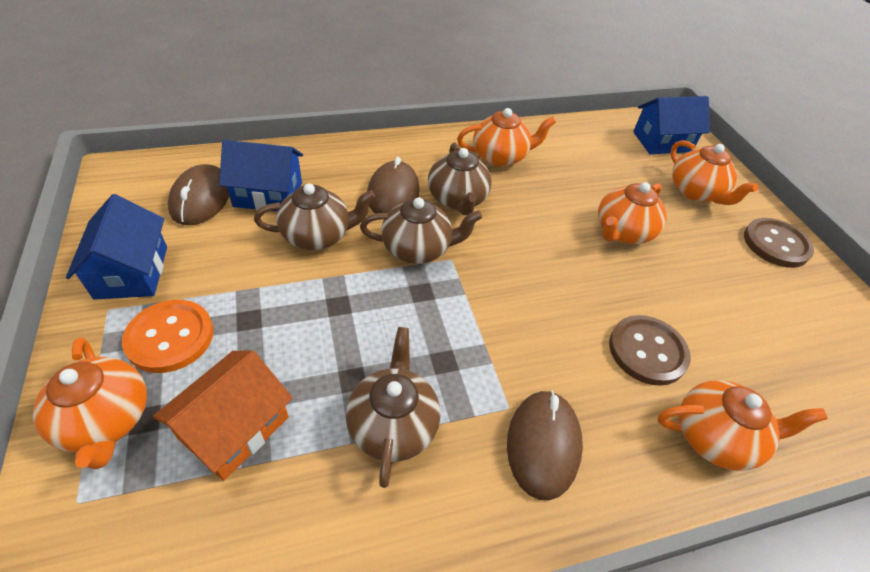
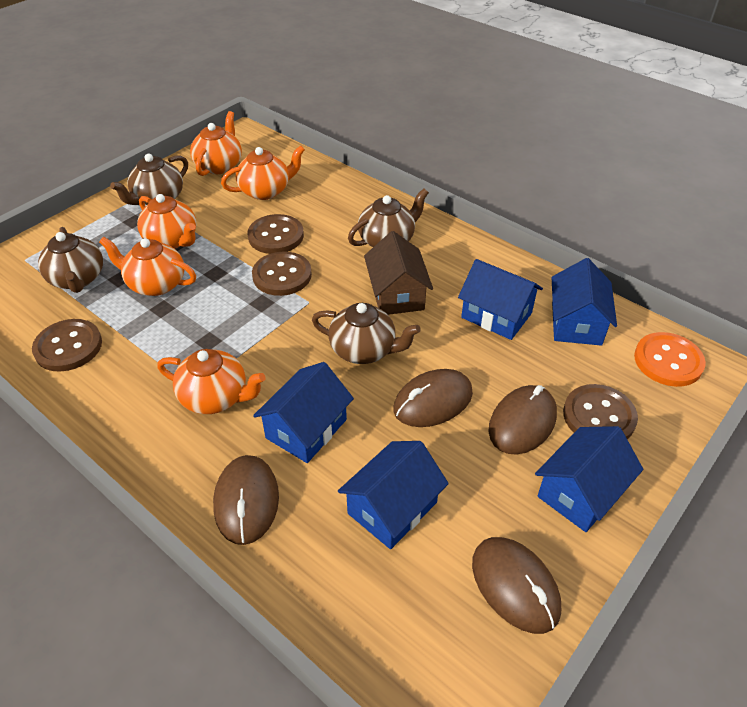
blue house: 3 -> 5
brown button: 2 -> 4
brown house: 0 -> 1
brown mouse: 3 -> 4
orange house: 1 -> 0

